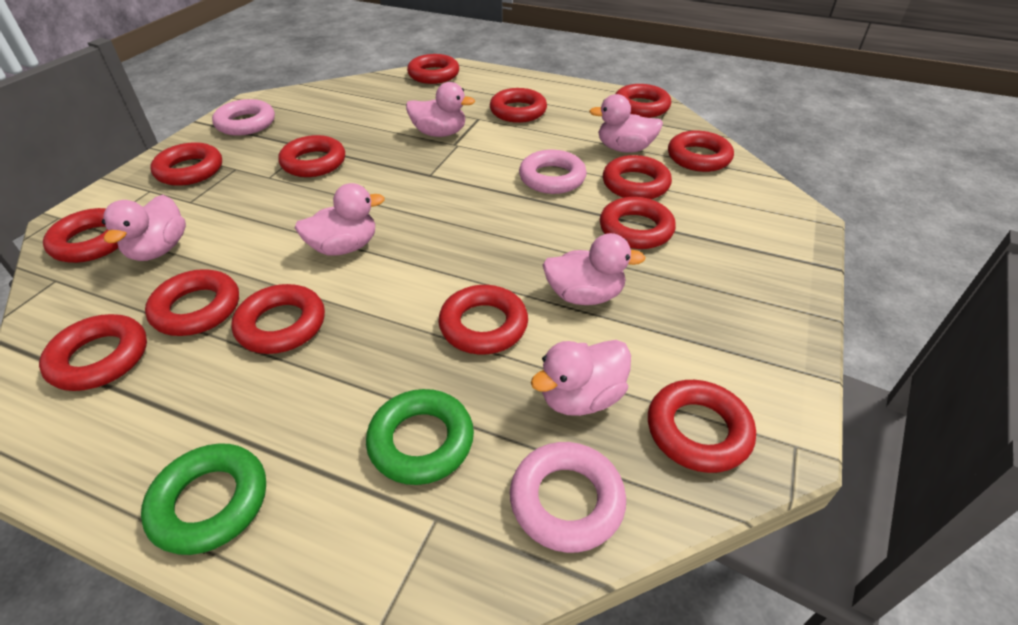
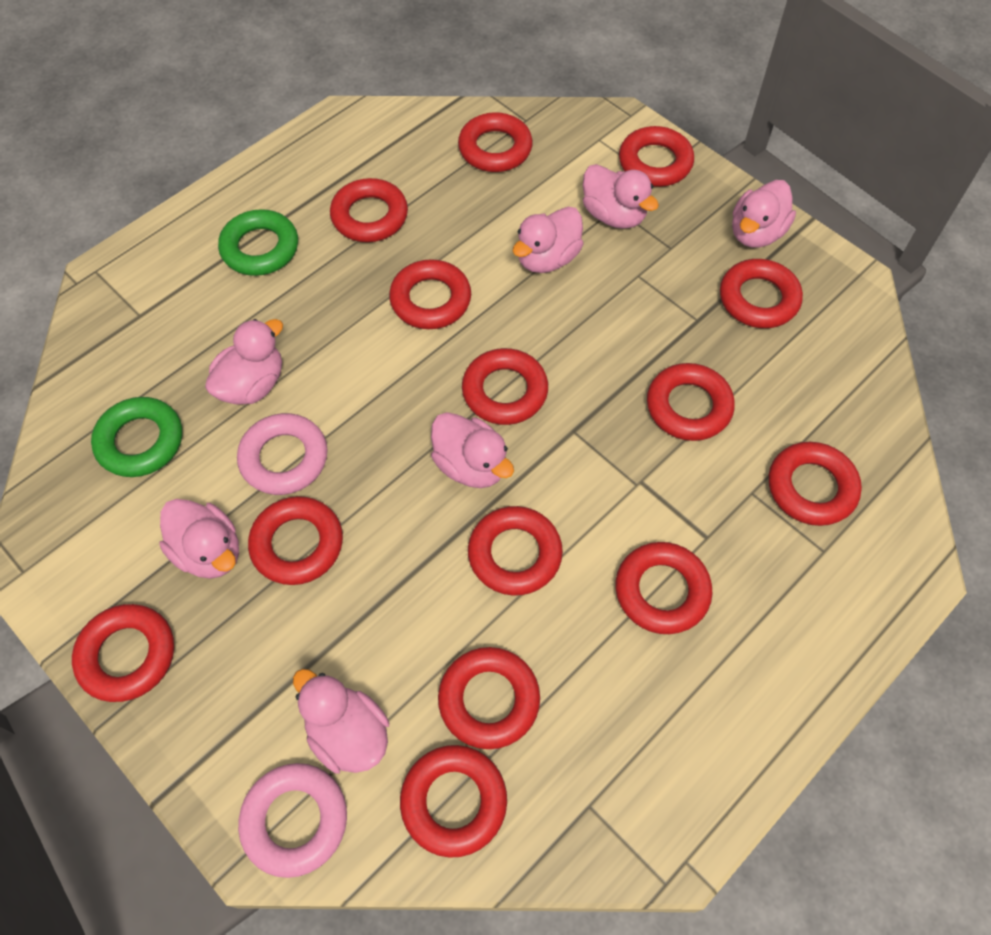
pink duck: 6 -> 7
pink ring: 3 -> 2

